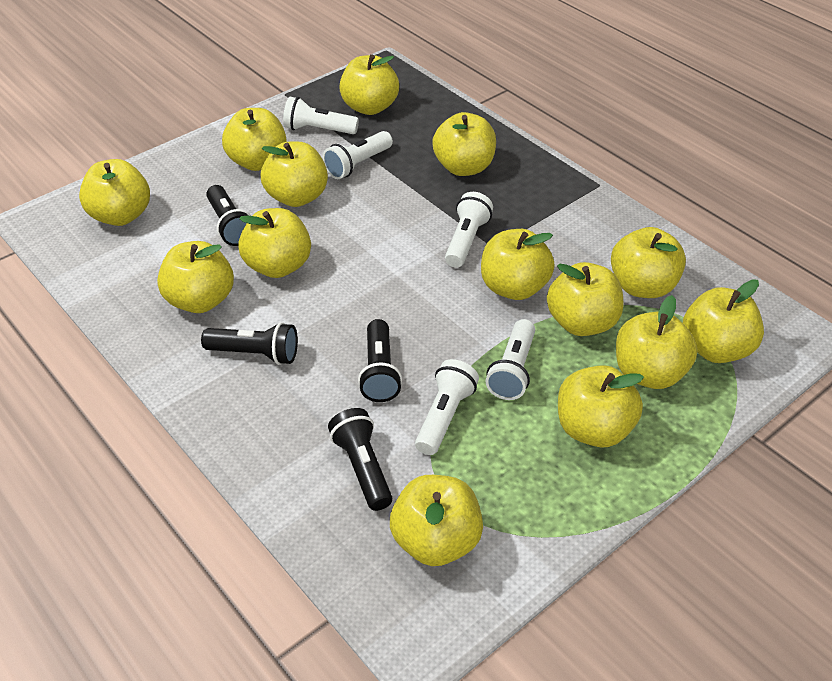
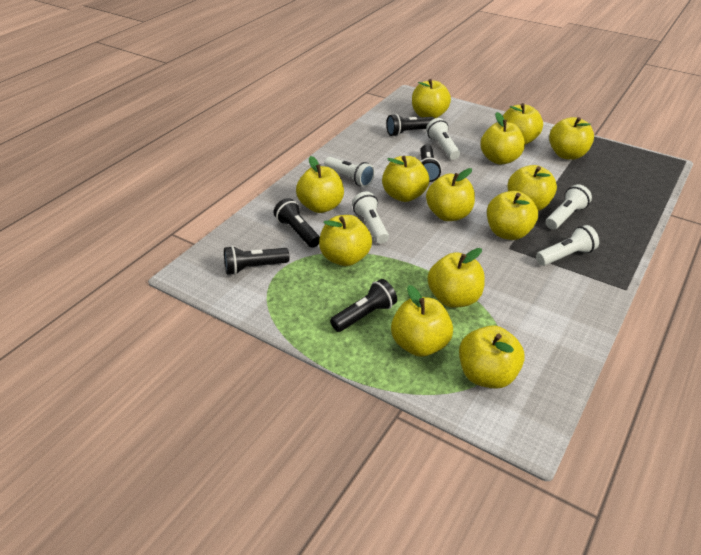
black flashlight: 4 -> 5
yellow apple: 14 -> 13

